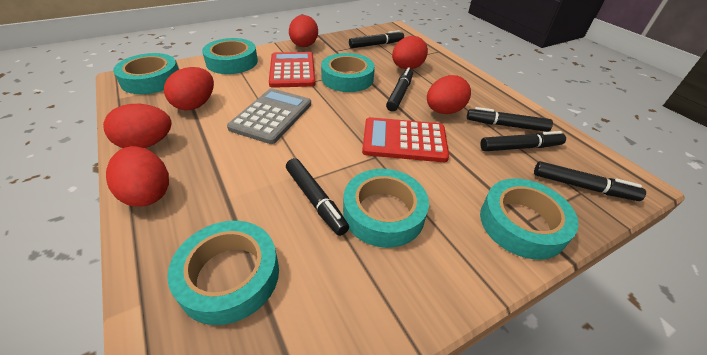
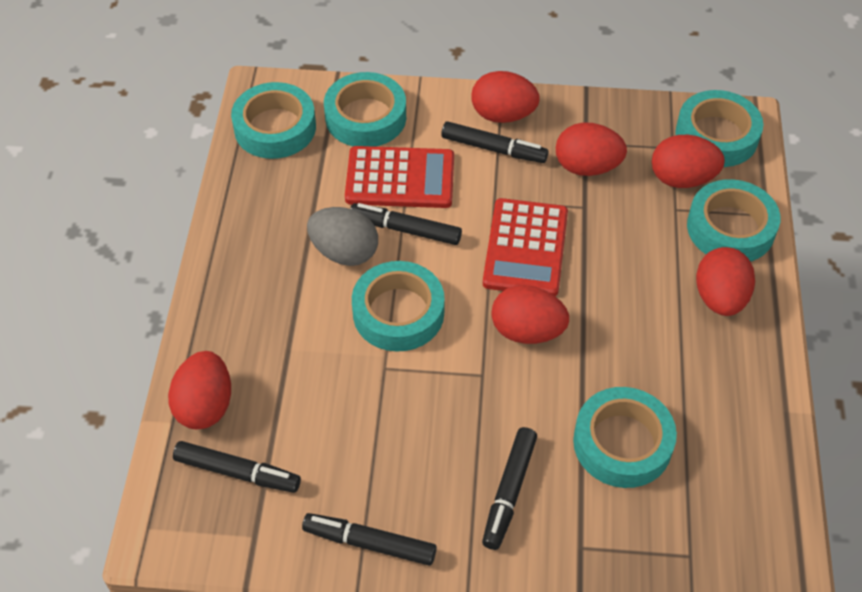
black marker: 6 -> 5
grey calculator: 1 -> 0
grey egg: 0 -> 1

